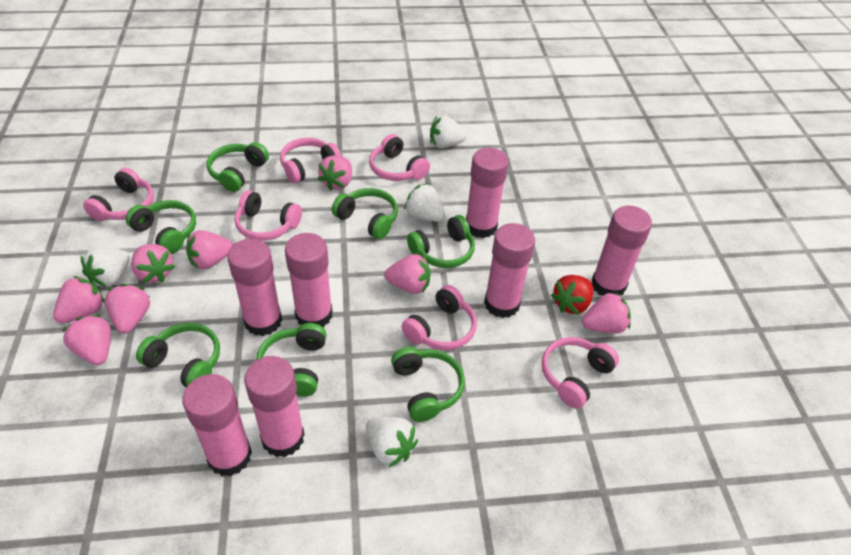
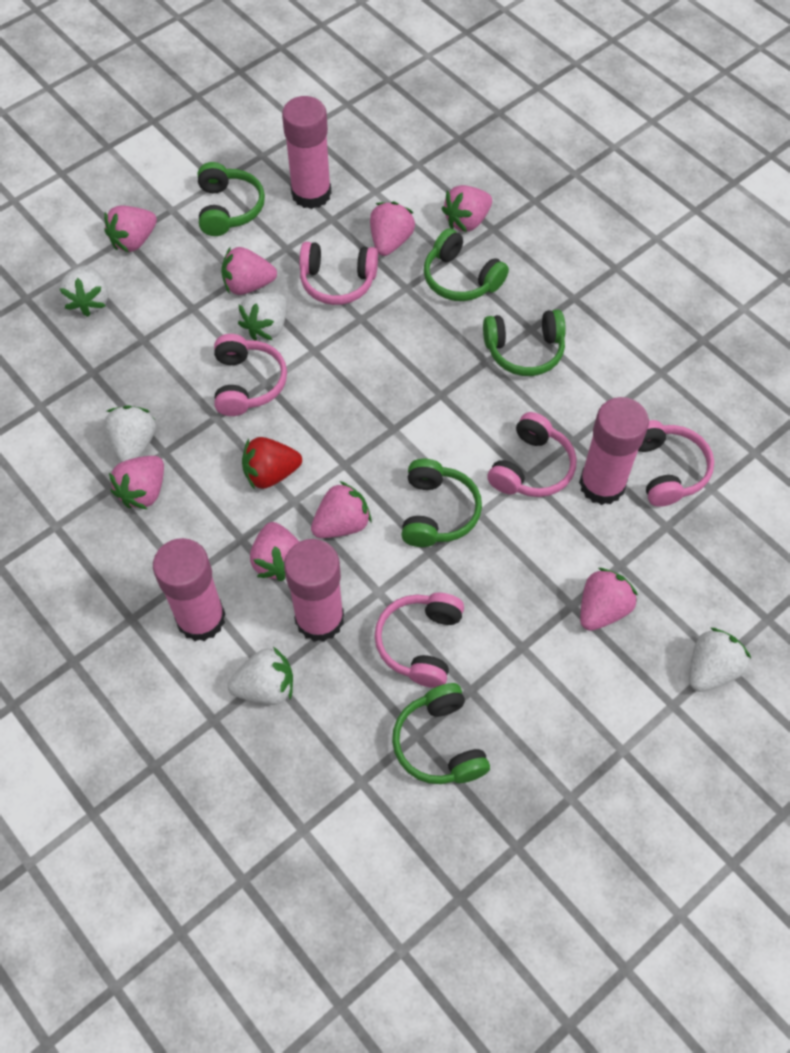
green headphones: 7 -> 5
pink glue stick: 7 -> 4
pink headphones: 6 -> 5
white strawberry: 4 -> 5

